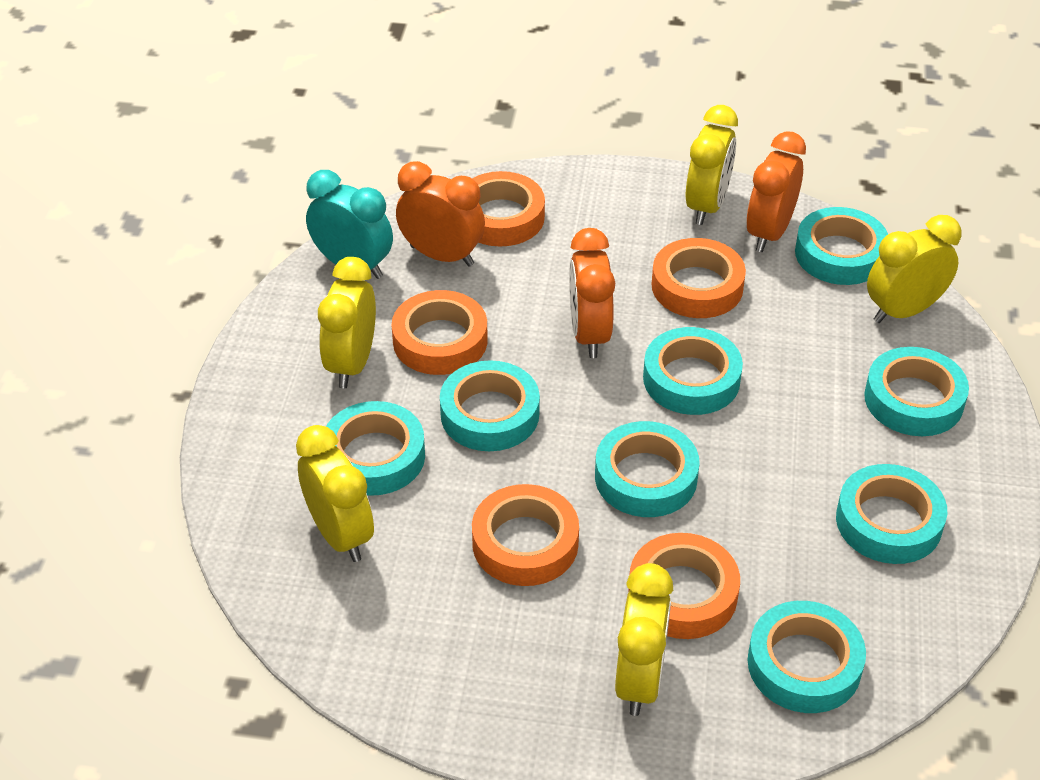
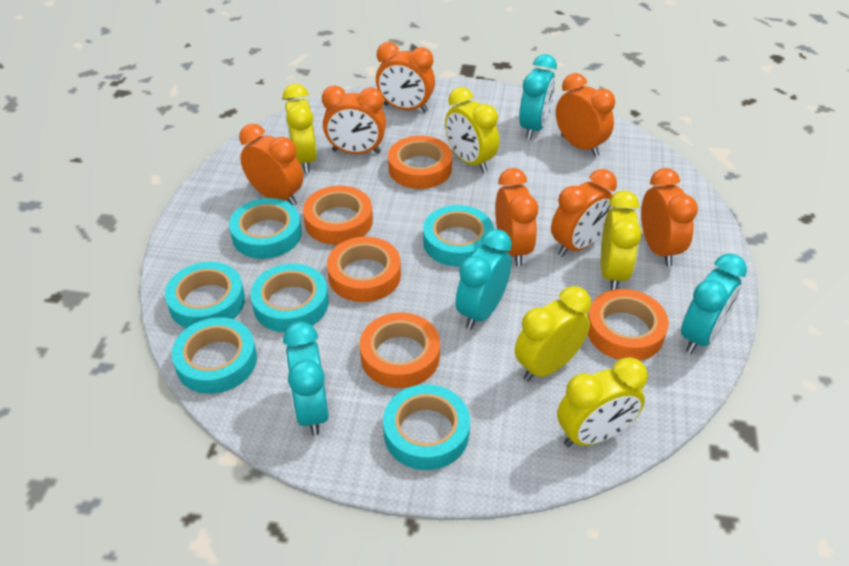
orange clock: 3 -> 7
turquoise clock: 1 -> 4
turquoise tape: 8 -> 6

